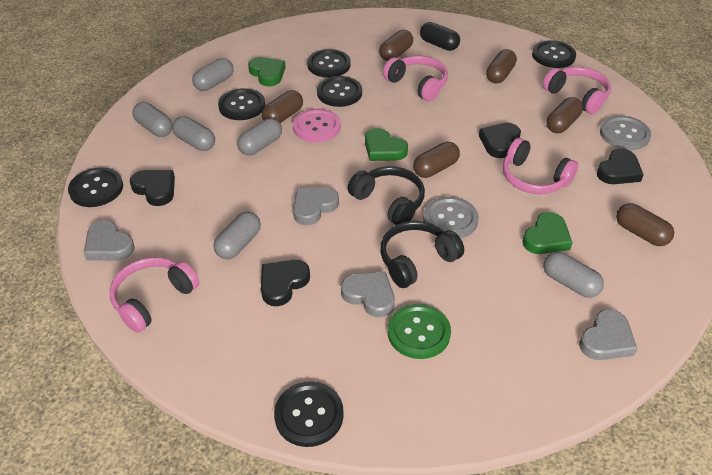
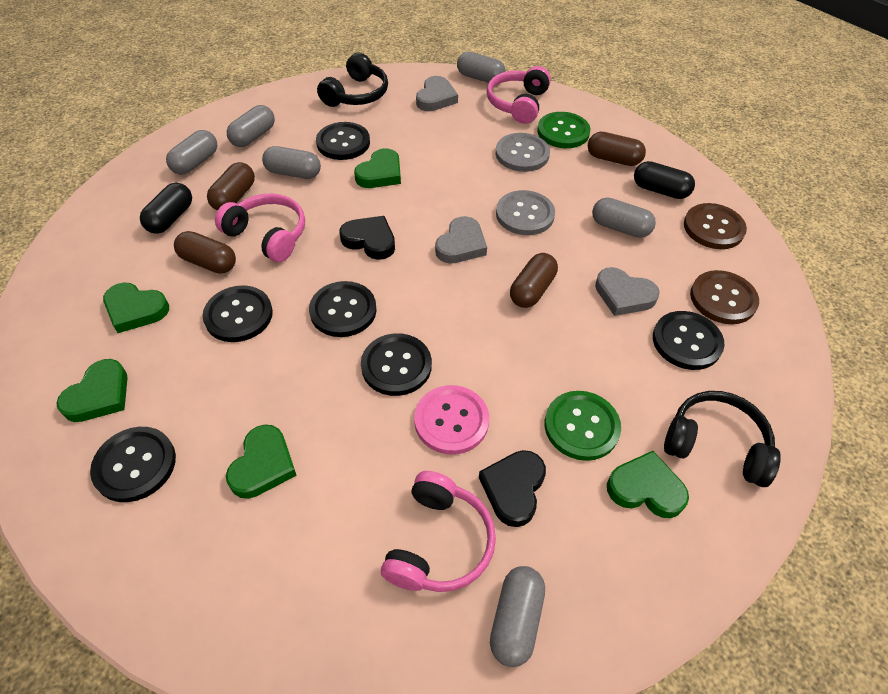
black capsule: 1 -> 2
black heart: 4 -> 2
brown button: 0 -> 2
brown capsule: 6 -> 4
green button: 1 -> 2
green heart: 3 -> 5
grey heart: 4 -> 3
pink headphones: 4 -> 3

